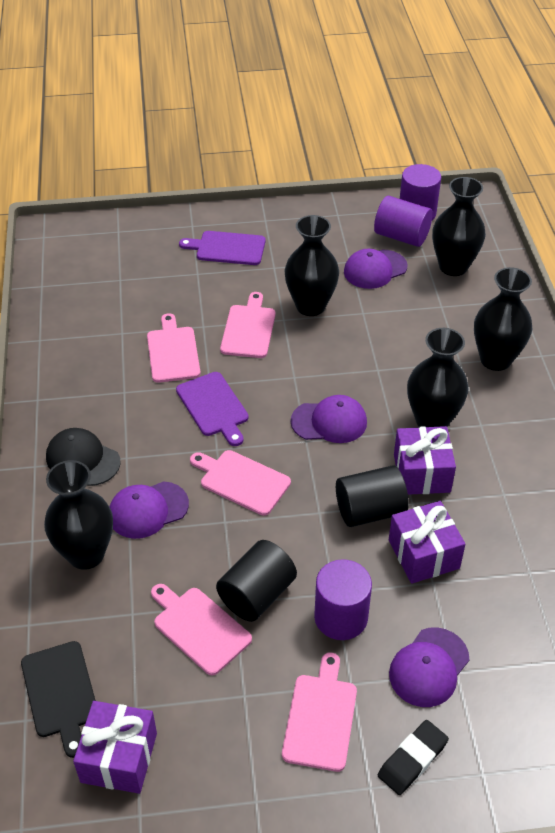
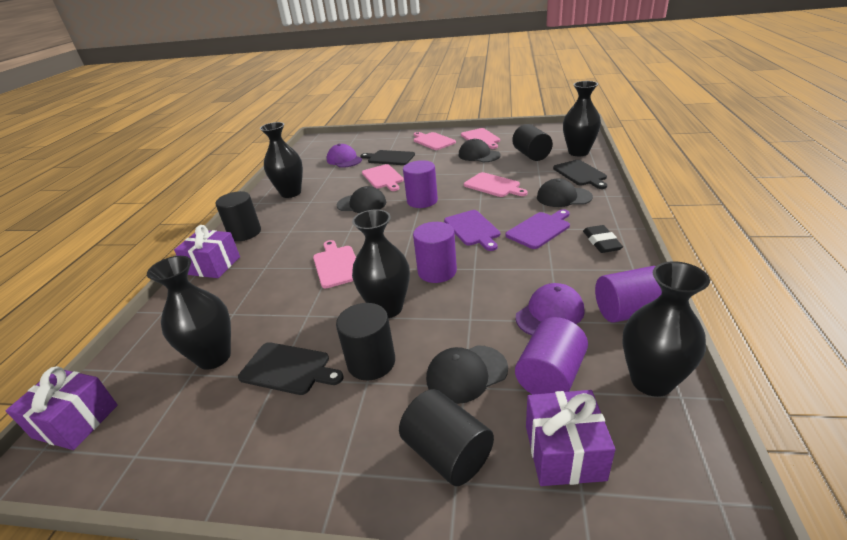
black cap: 1 -> 4
black cutting board: 1 -> 3
black cylinder: 2 -> 4
purple cap: 4 -> 2
purple cylinder: 3 -> 4

